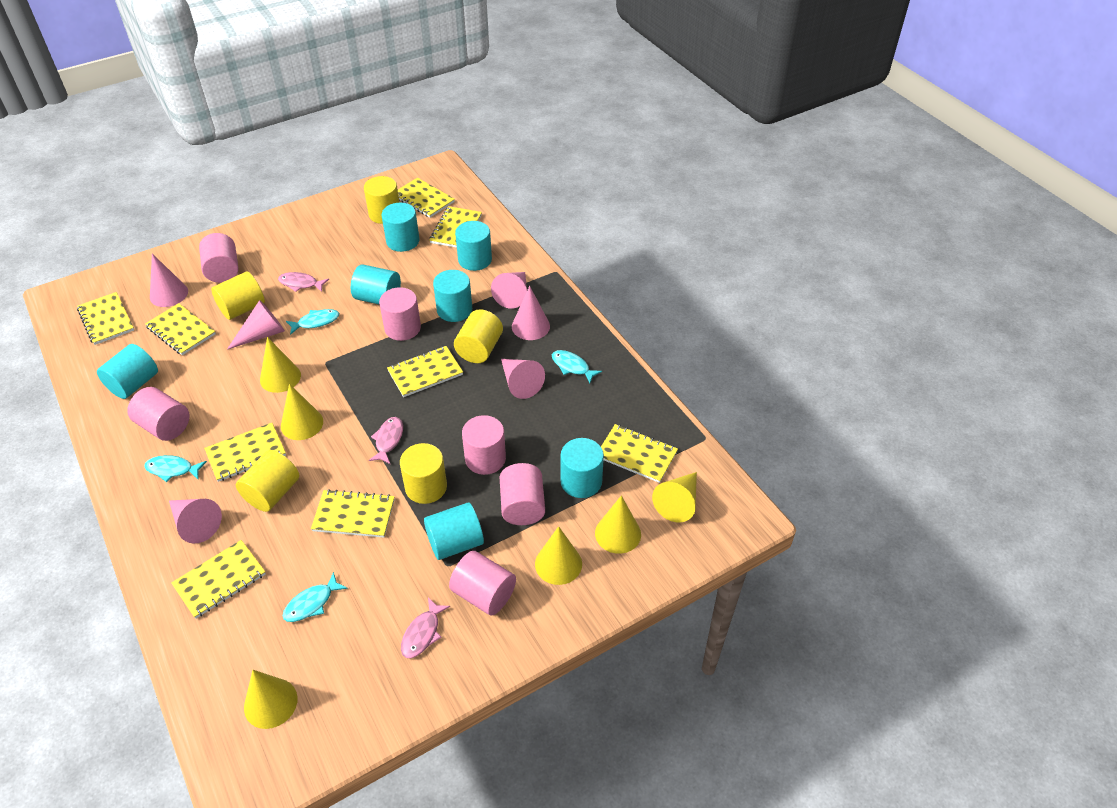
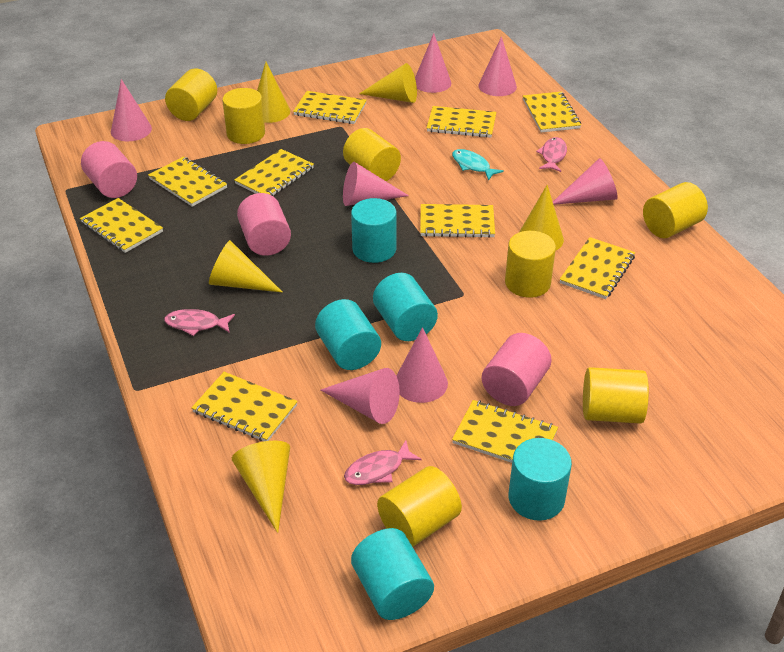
pink cone: 6 -> 7
pink cylinder: 6 -> 3
turquoise cylinder: 7 -> 5
turquoise fish: 4 -> 1
yellow cone: 6 -> 5
yellow cylinder: 5 -> 7
yellow notebook: 9 -> 10

